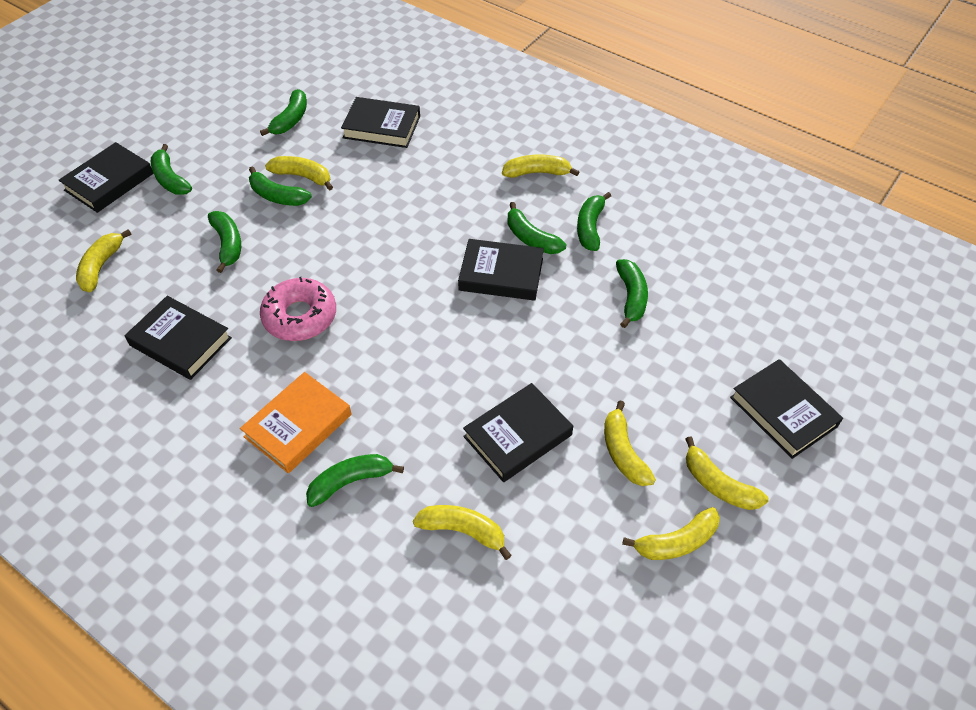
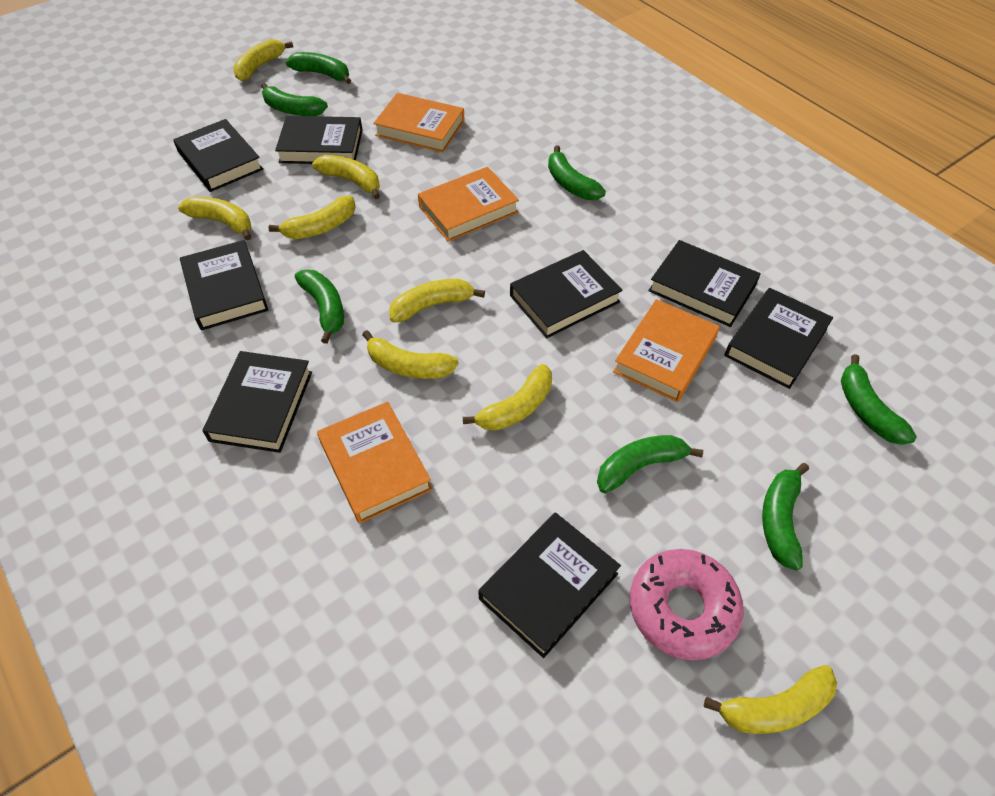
black book: 6 -> 8
green banana: 8 -> 7
orange book: 1 -> 4
yellow banana: 7 -> 8

